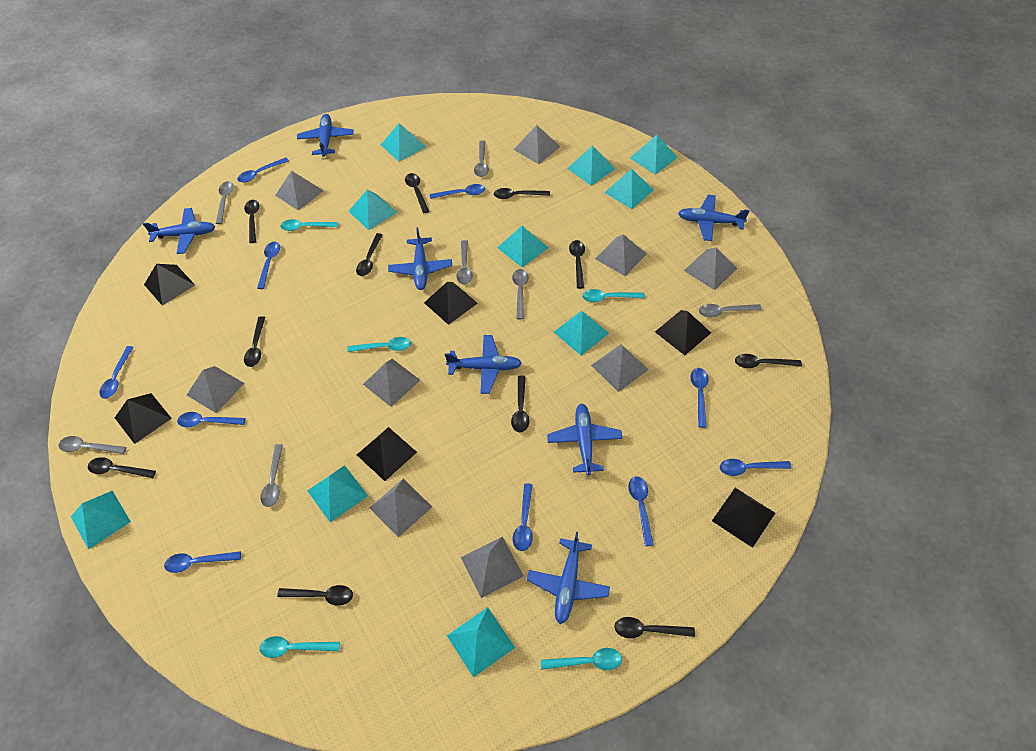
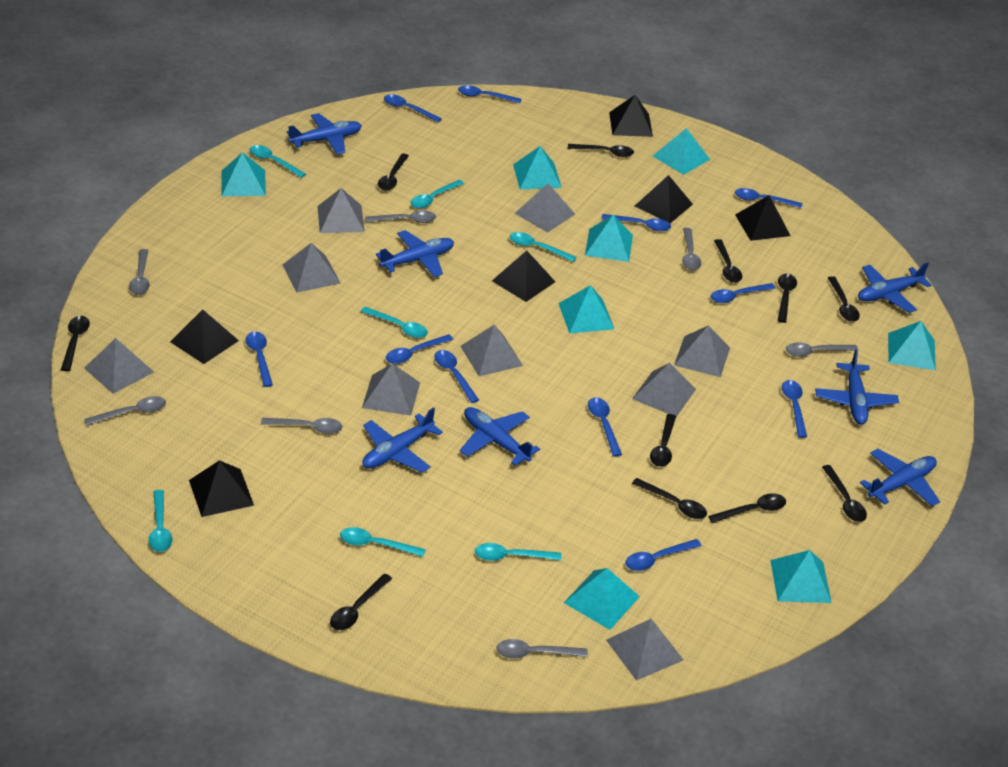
blue spoon: 10 -> 11
turquoise pyramid: 10 -> 8
turquoise spoon: 5 -> 7

